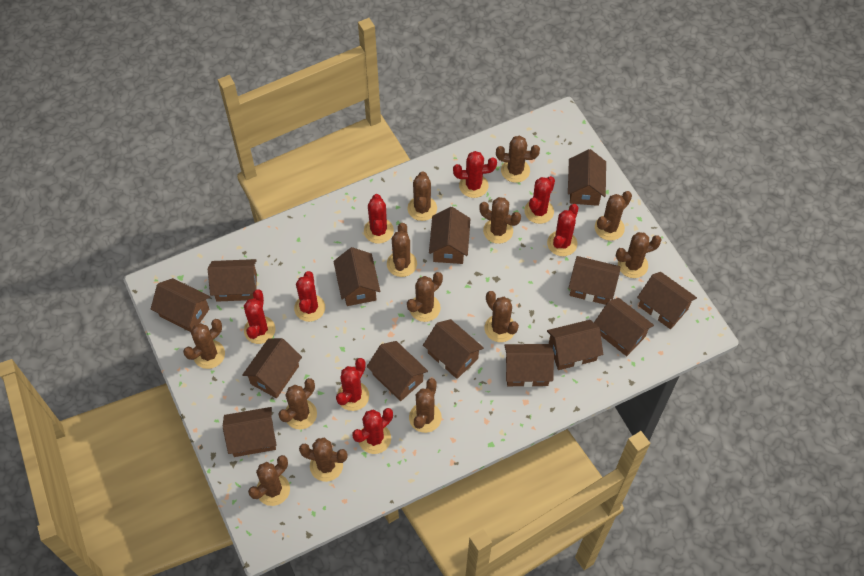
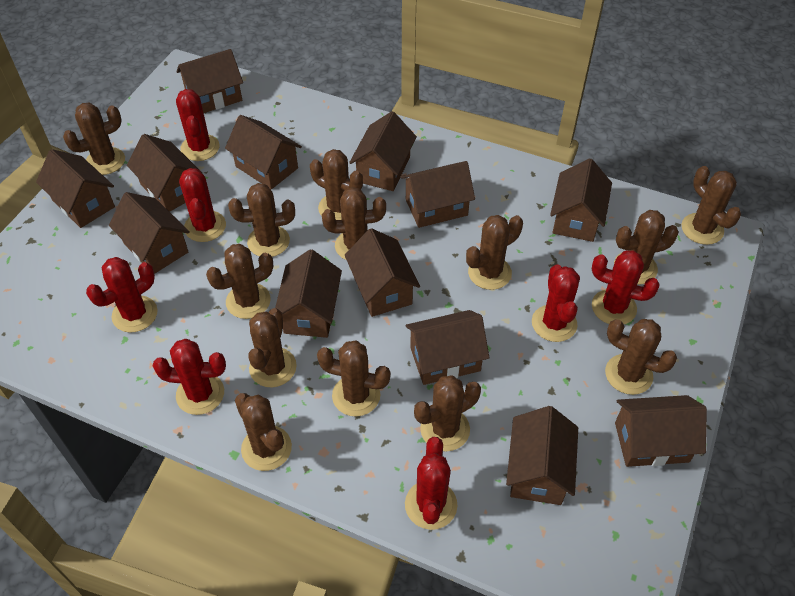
brown house: 14 -> 13
red cactus: 8 -> 7

